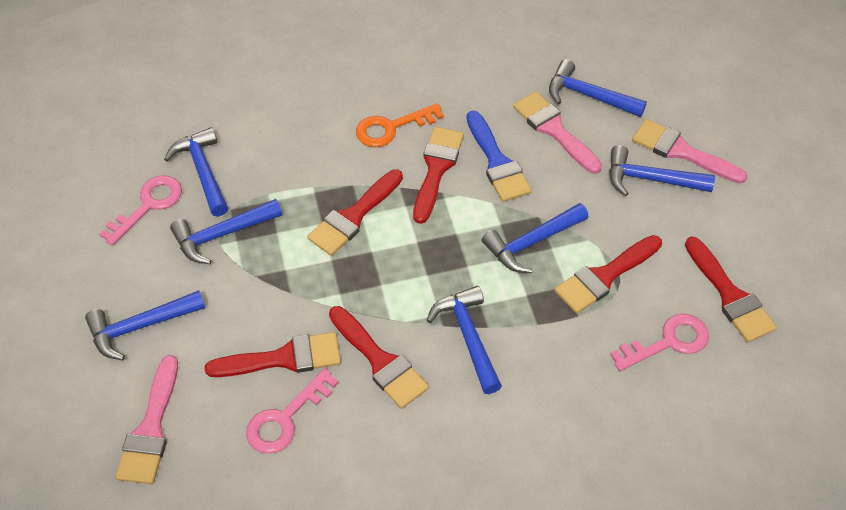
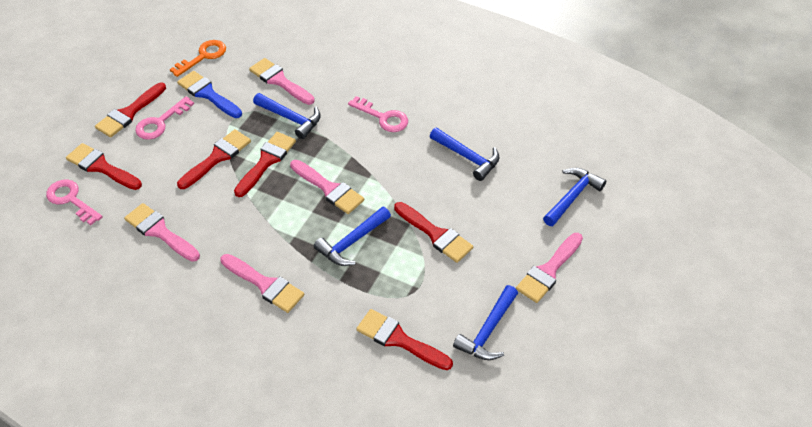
blue hammer: 7 -> 5
pink brush: 3 -> 5

